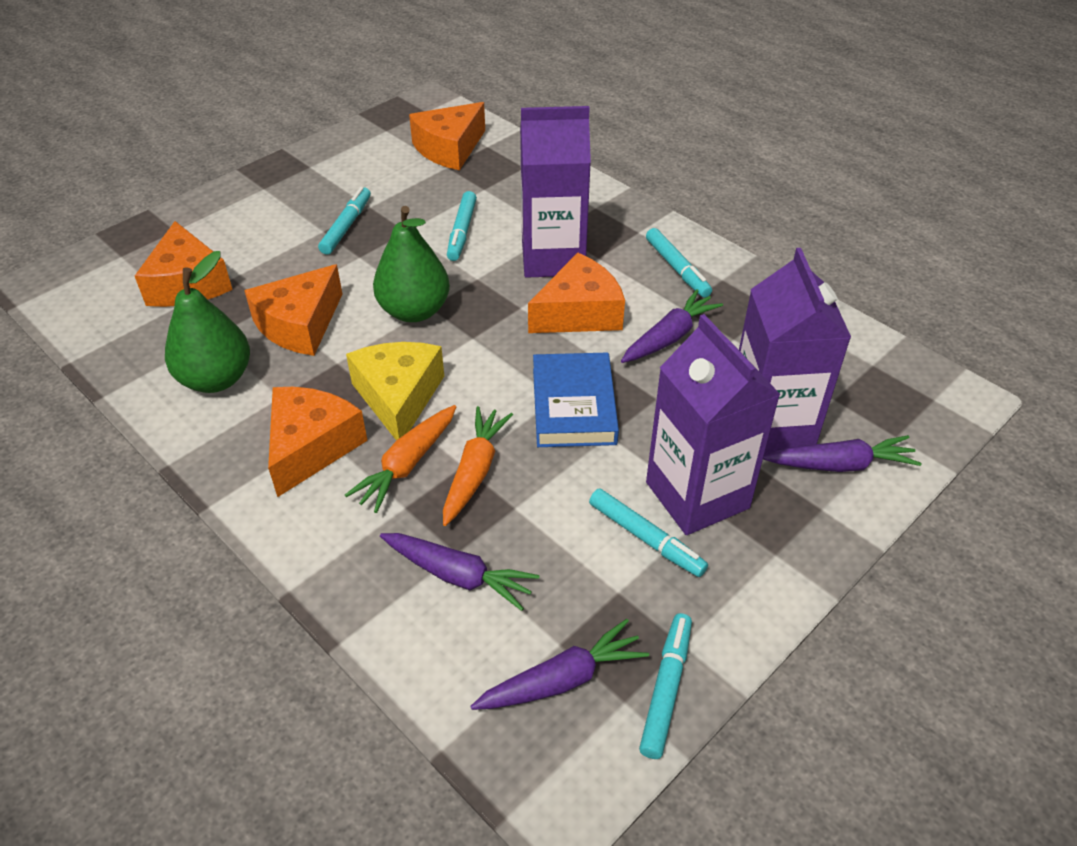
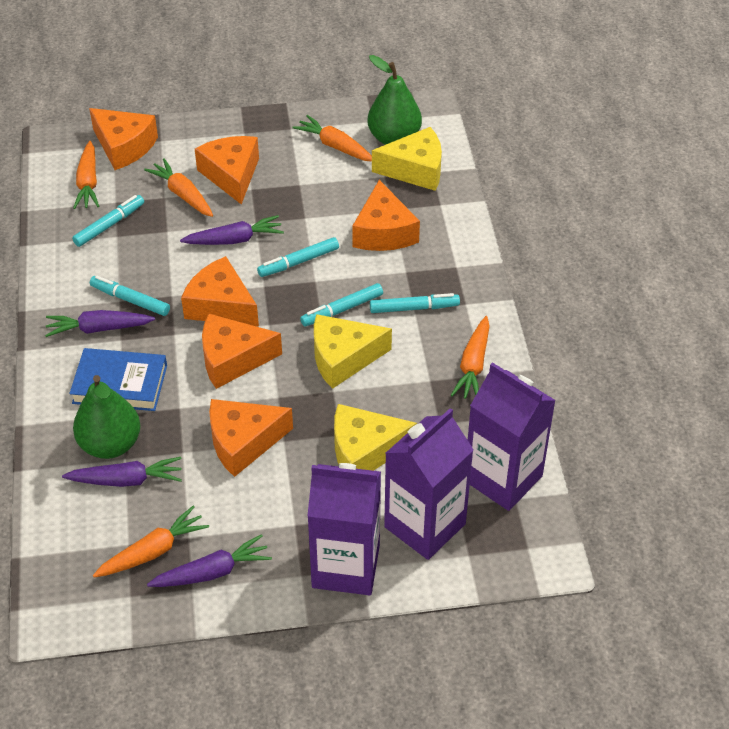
orange carrot: 2 -> 5
orange cheese: 5 -> 6
yellow cheese: 1 -> 3

